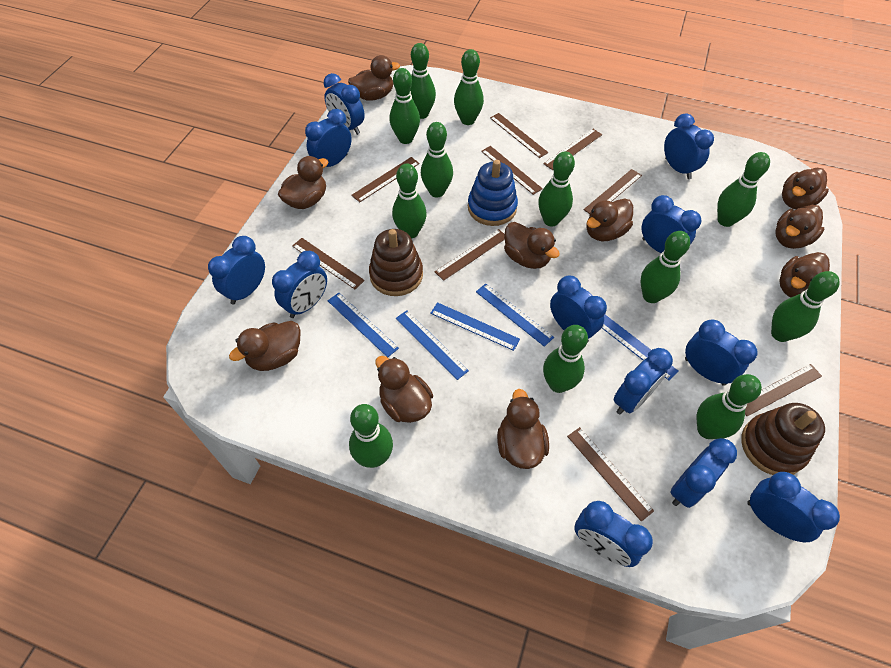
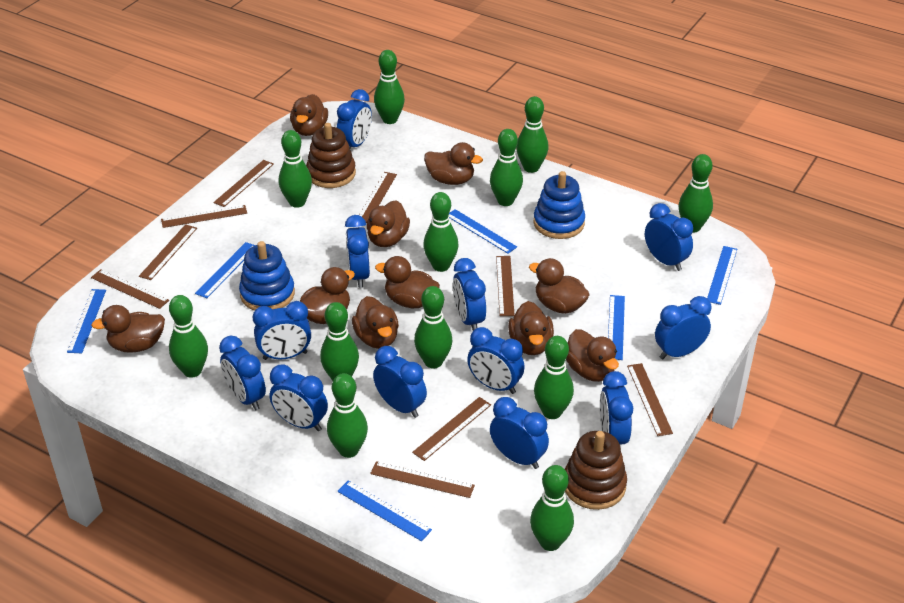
blue ruler: 5 -> 6
blue stacking toy: 1 -> 2

